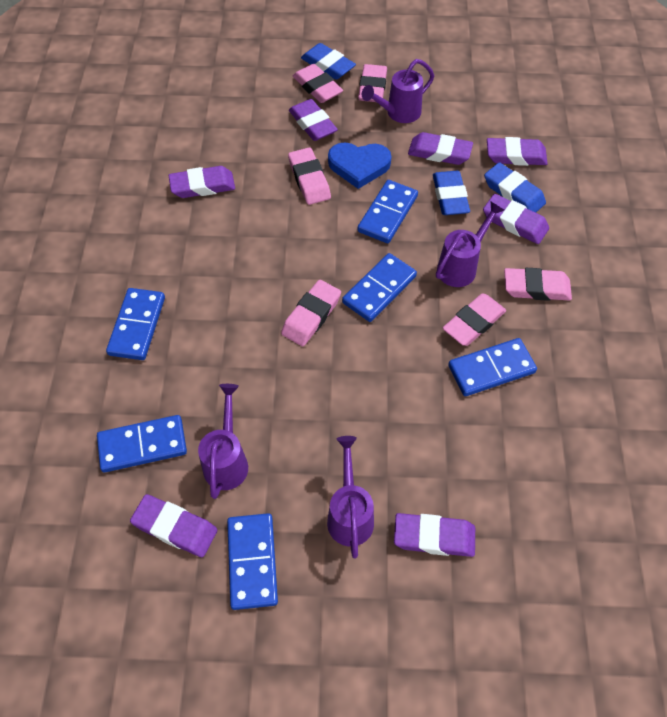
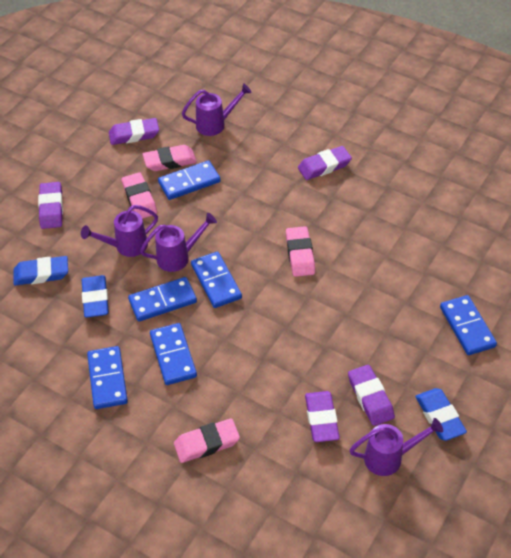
blue heart: 1 -> 0
pink eraser: 6 -> 4
purple eraser: 7 -> 5

